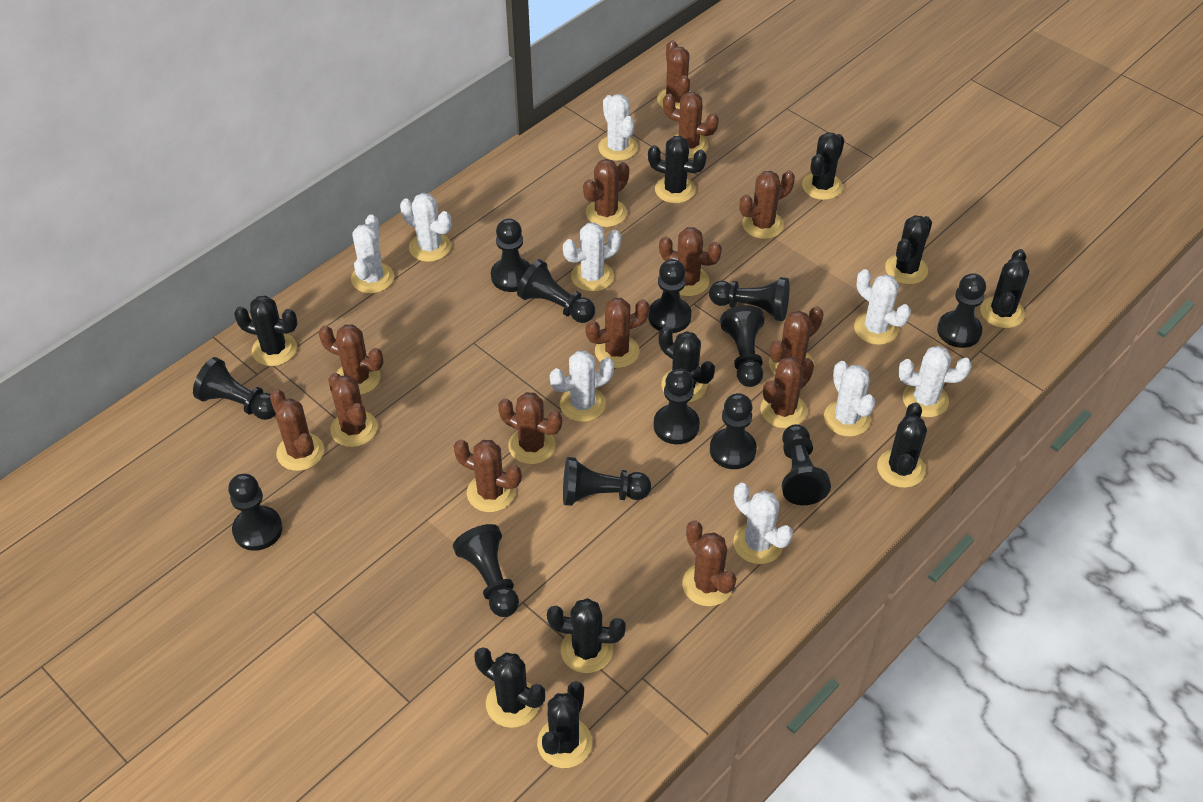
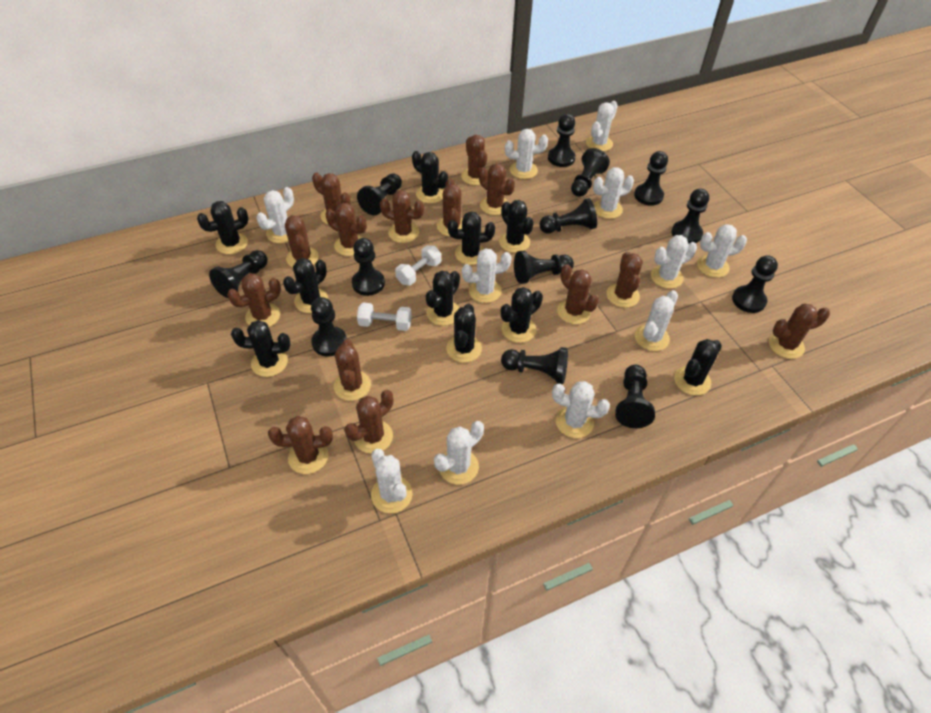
white cactus: 9 -> 11
white dumbbell: 0 -> 2

